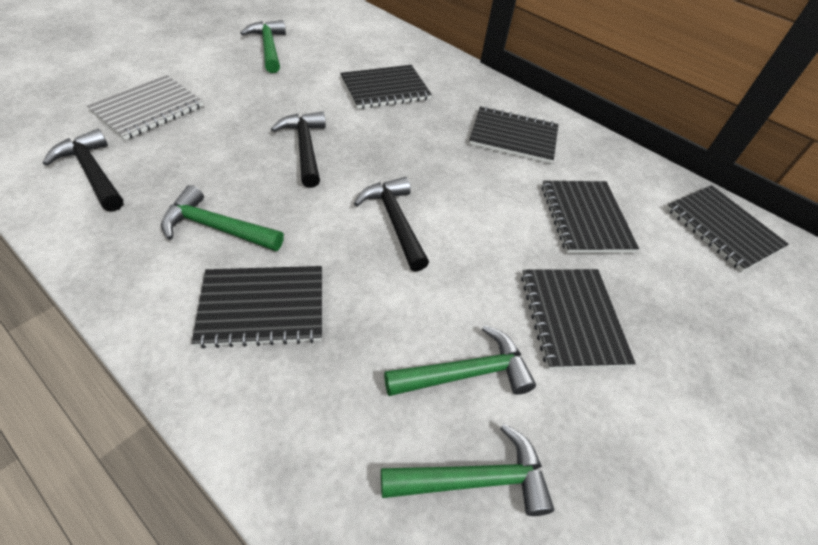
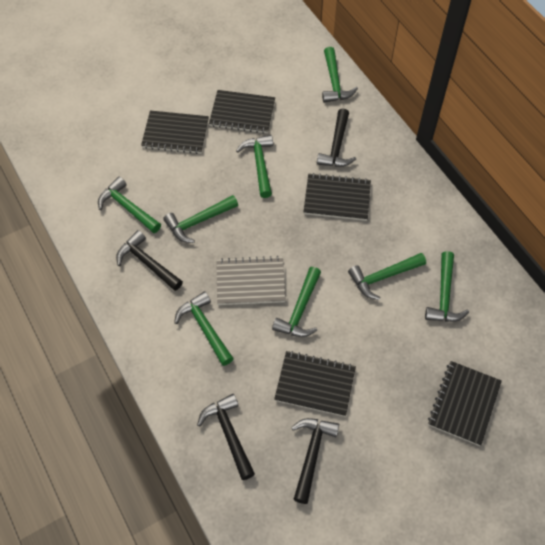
black hammer: 3 -> 4
black notebook: 6 -> 5
green hammer: 4 -> 8

